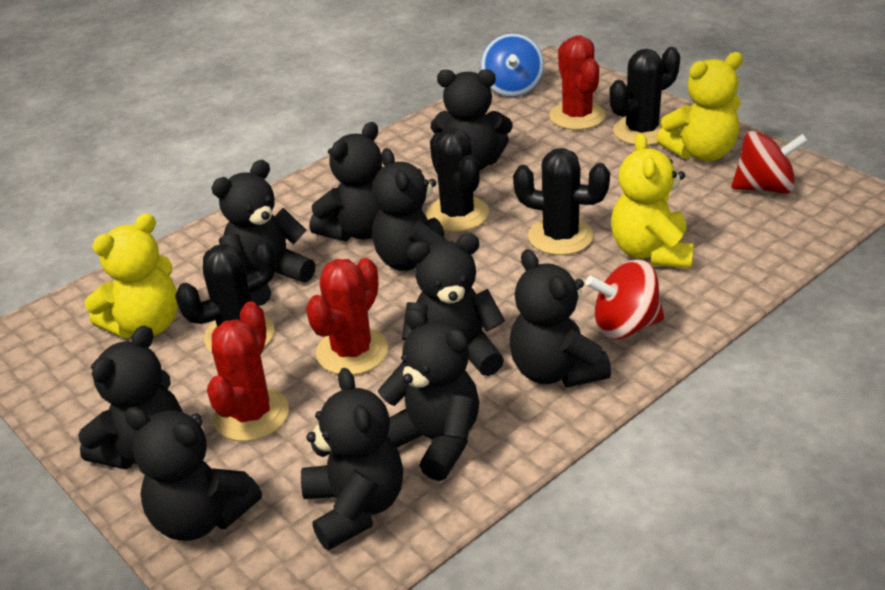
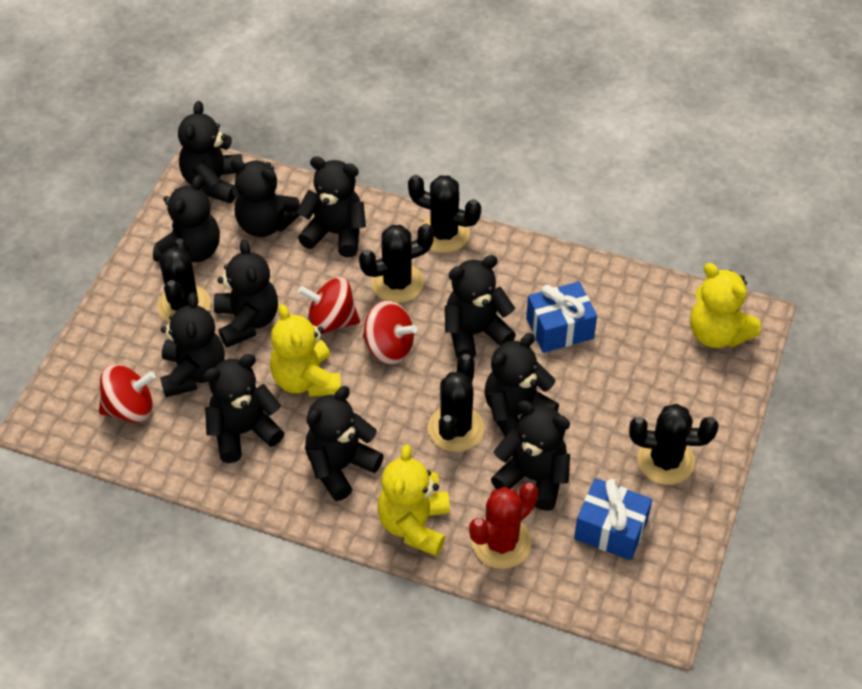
black cactus: 4 -> 5
black teddy bear: 10 -> 11
blue gift: 0 -> 2
blue spinning top: 1 -> 0
red cactus: 3 -> 1
red spinning top: 2 -> 3

